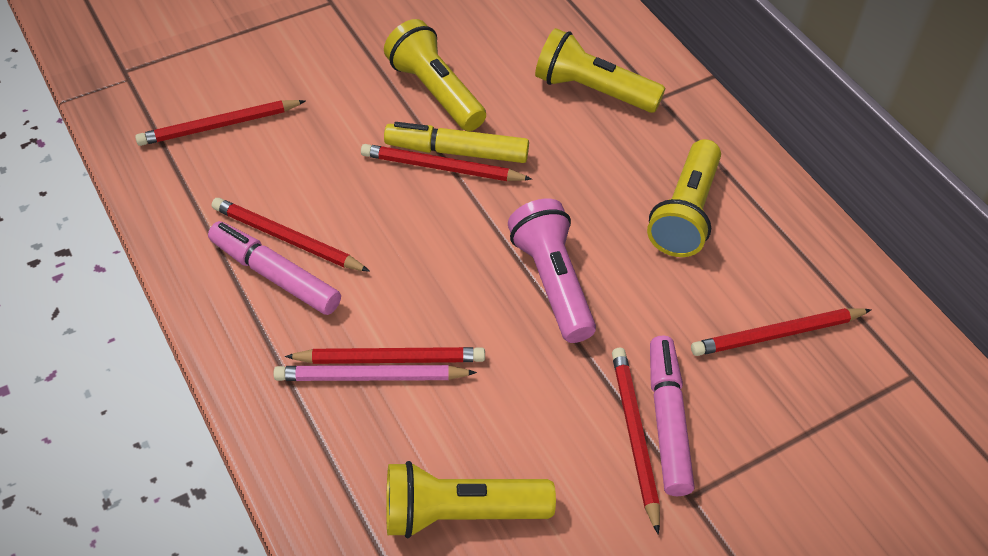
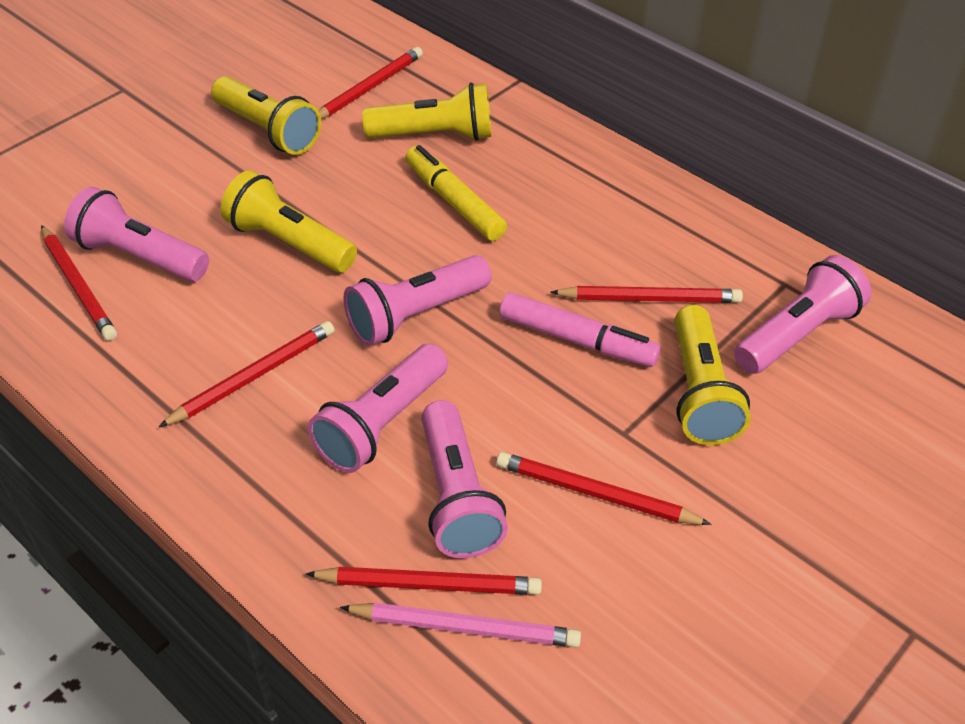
pink flashlight: 1 -> 5
pink marker: 2 -> 1

